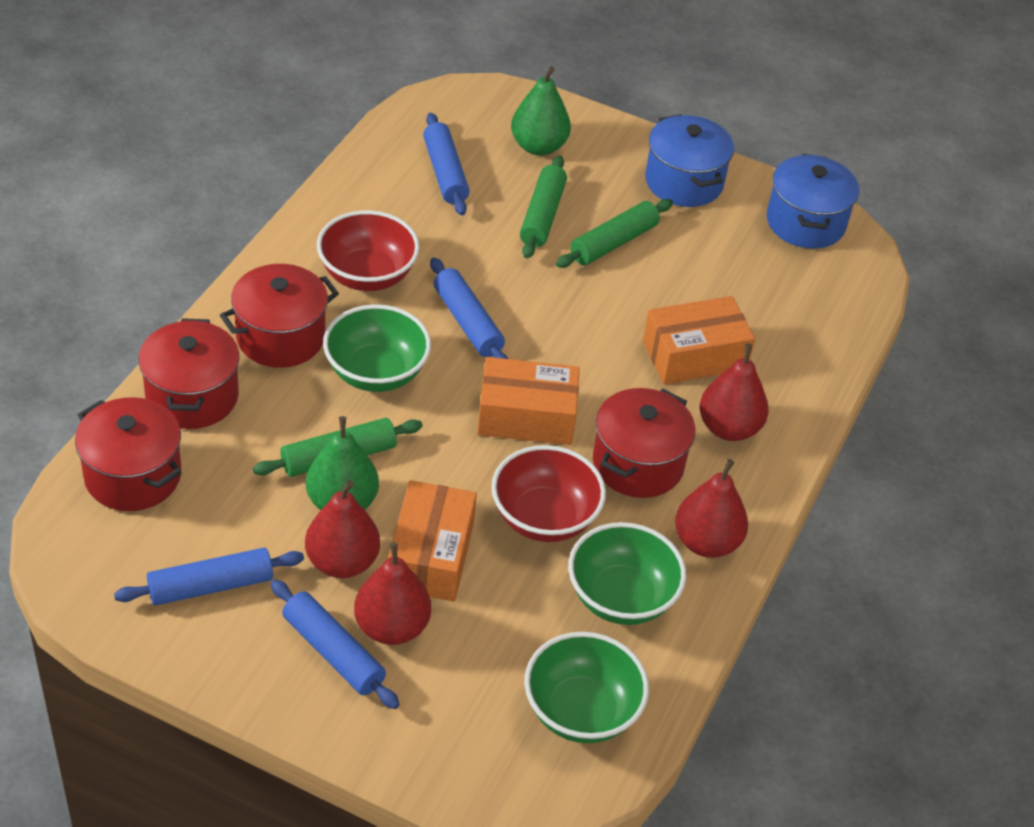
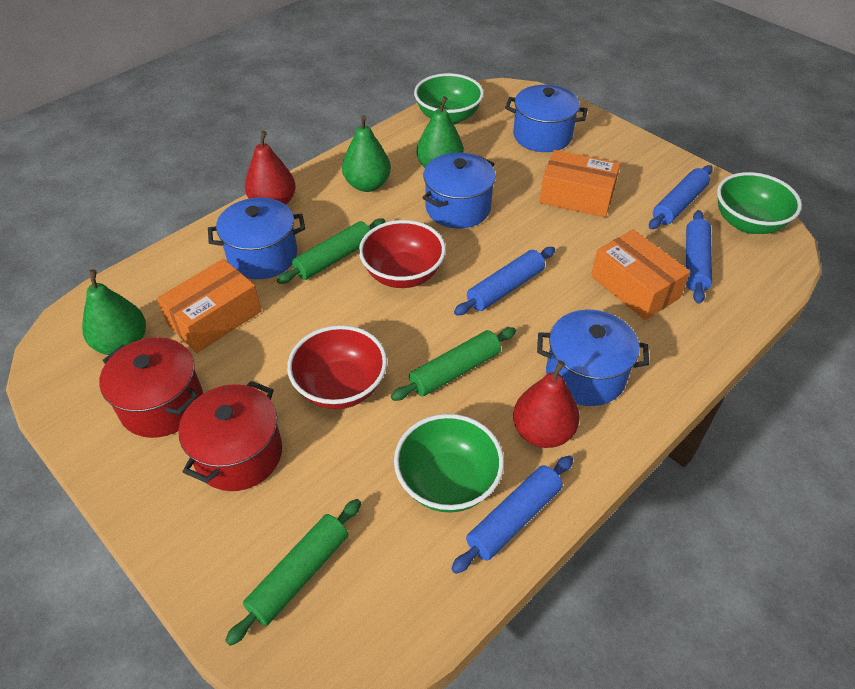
blue pot: 2 -> 4
green pear: 2 -> 3
red pear: 4 -> 2
red pot: 4 -> 2

